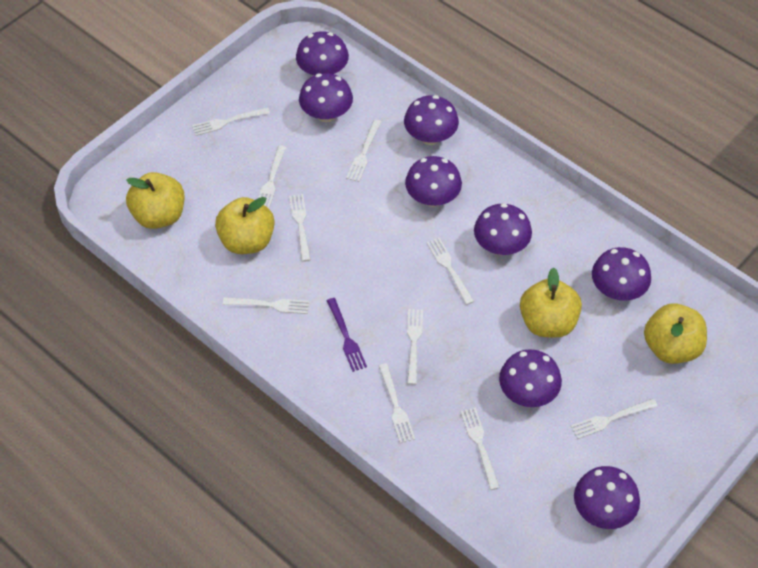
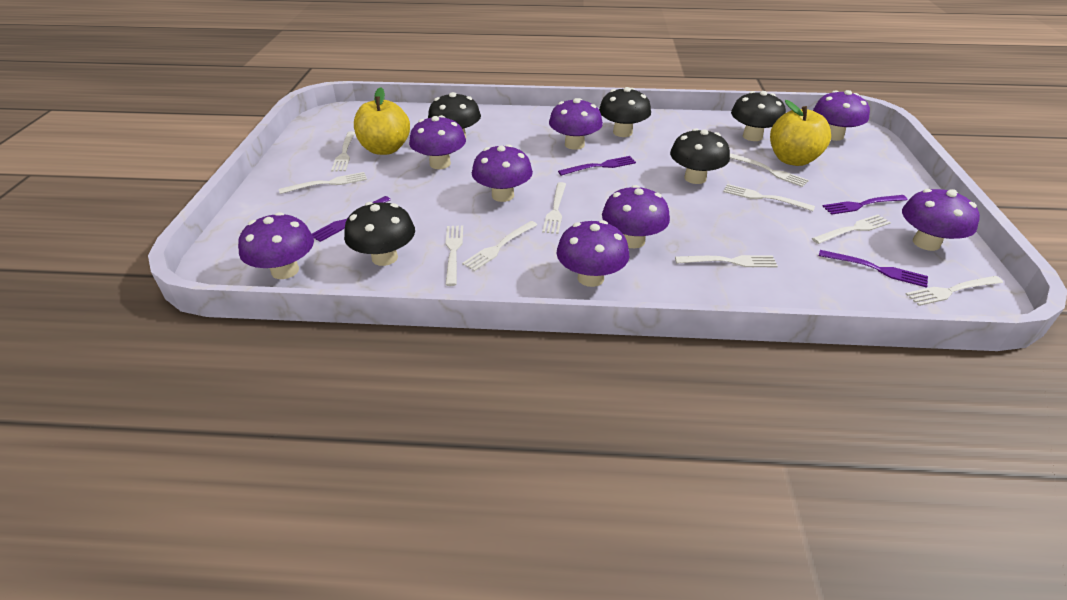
black mushroom: 0 -> 5
purple fork: 1 -> 4
yellow apple: 4 -> 2

